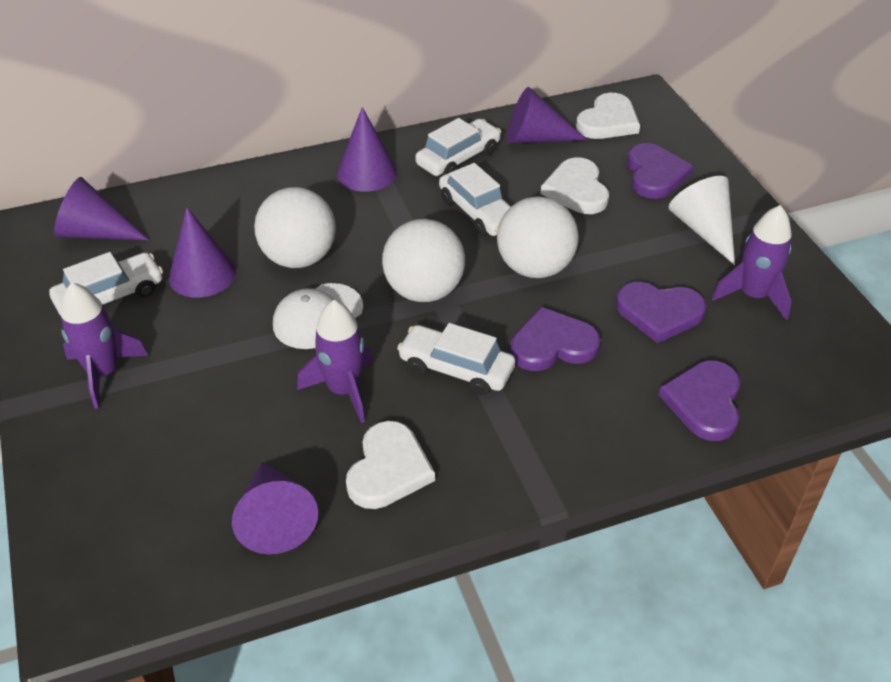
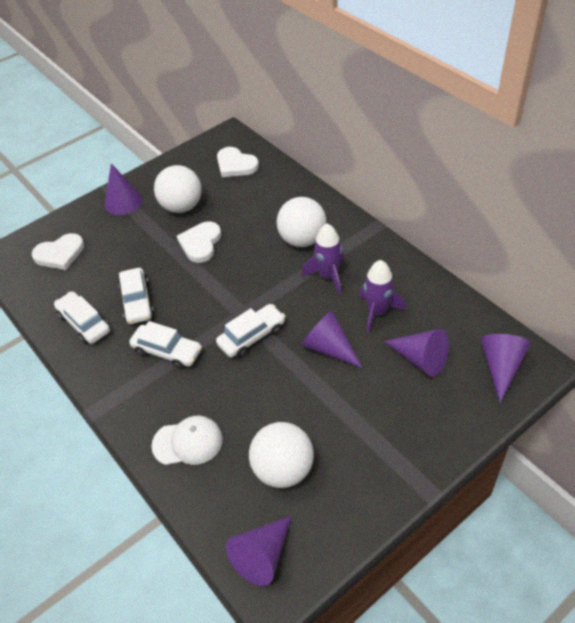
purple heart: 4 -> 0
purple rocket: 3 -> 2
white cone: 1 -> 0

